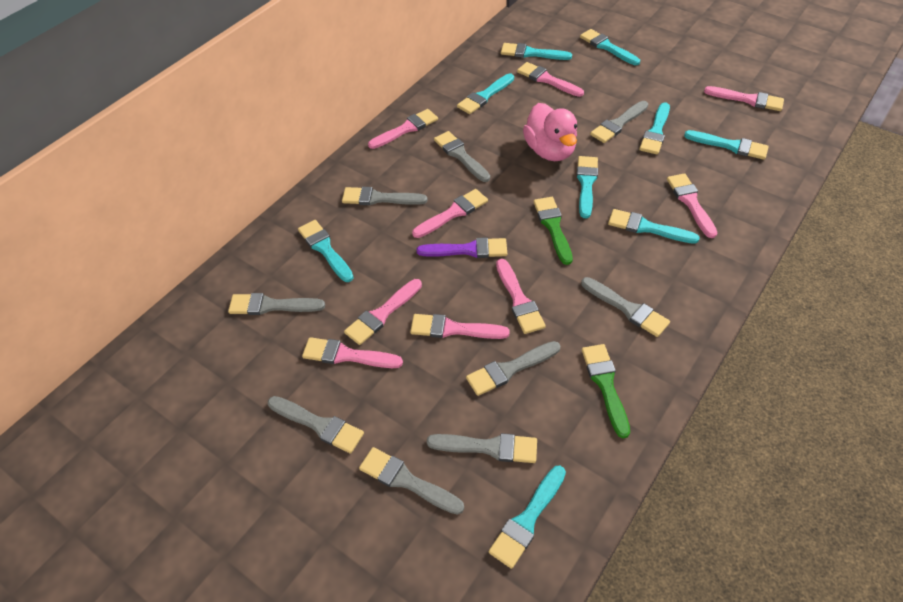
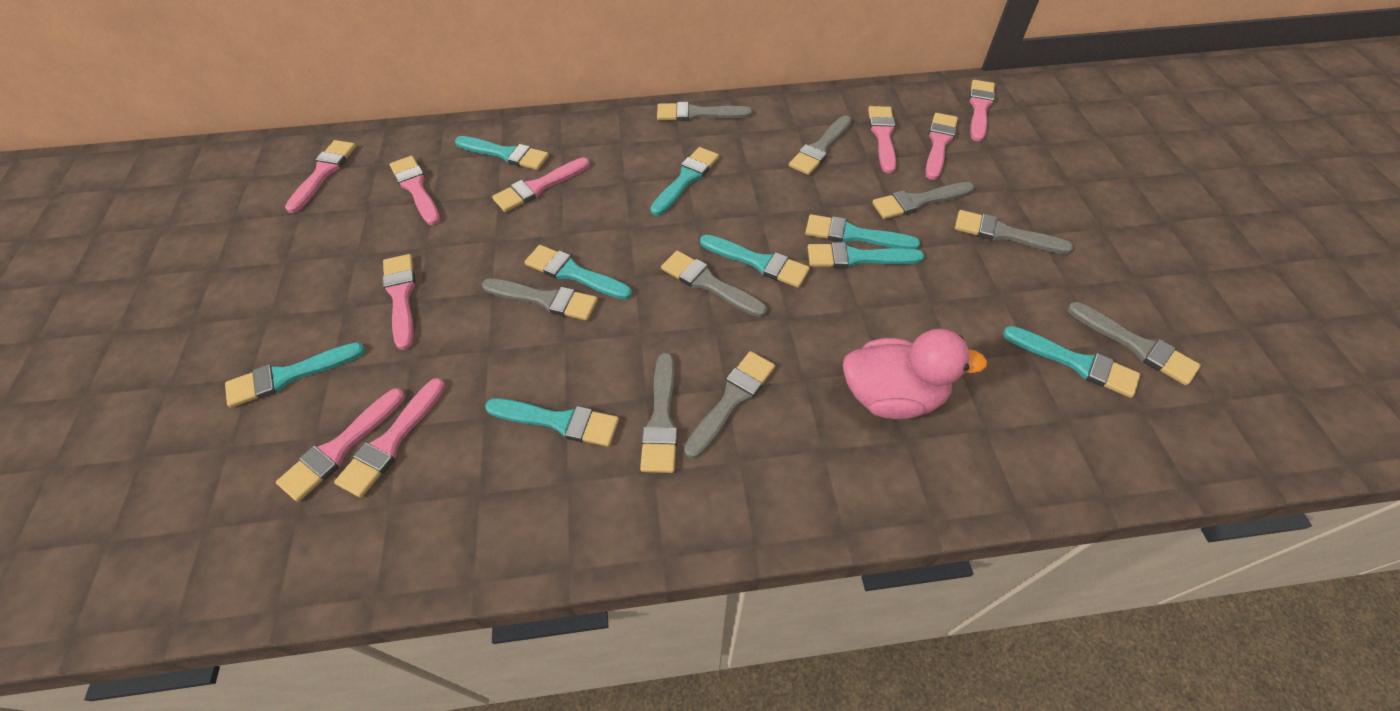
green brush: 2 -> 0
purple brush: 1 -> 0

